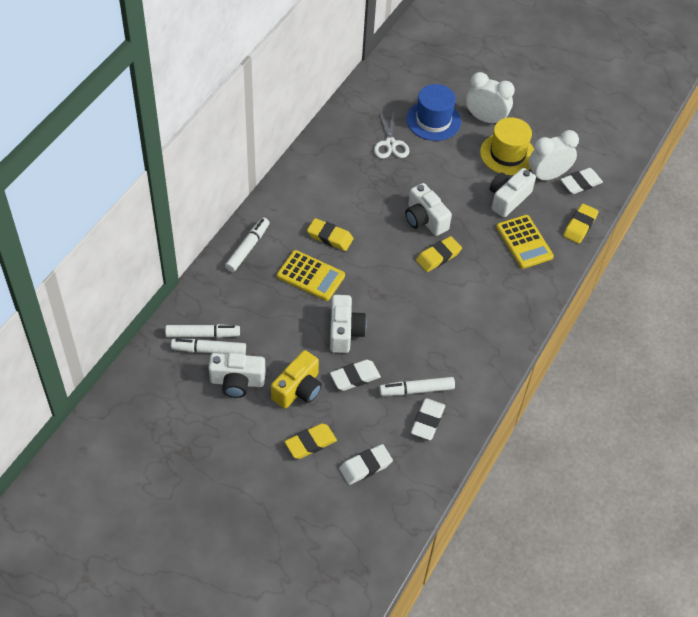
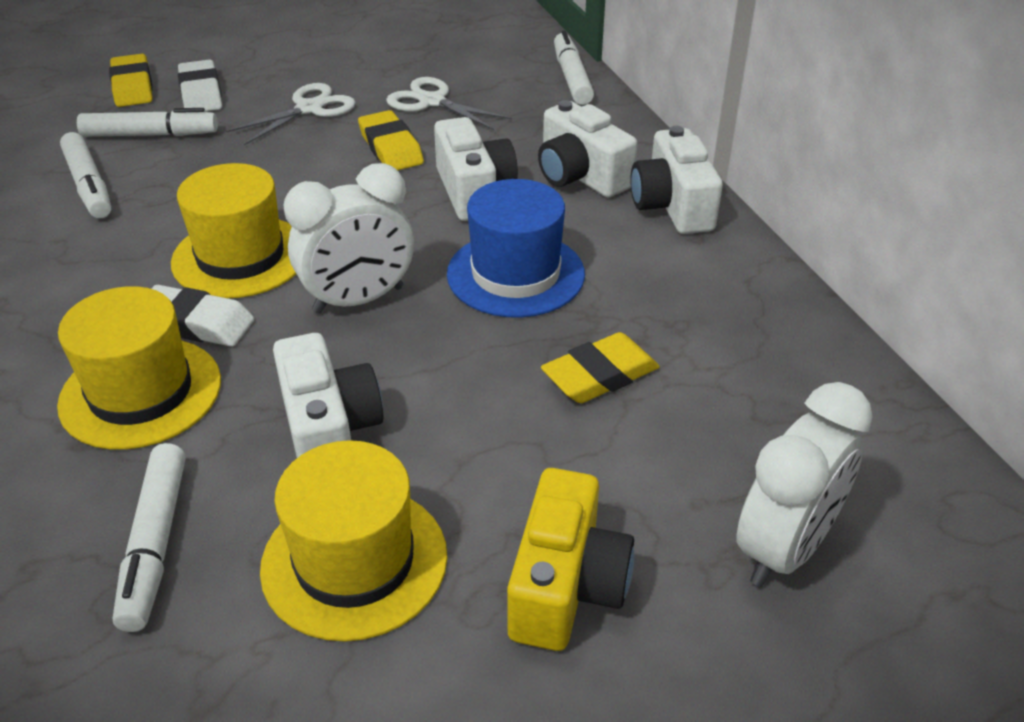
white eraser: 4 -> 2
white scissors: 1 -> 2
yellow calculator: 2 -> 0
yellow eraser: 4 -> 3
yellow hat: 1 -> 3

